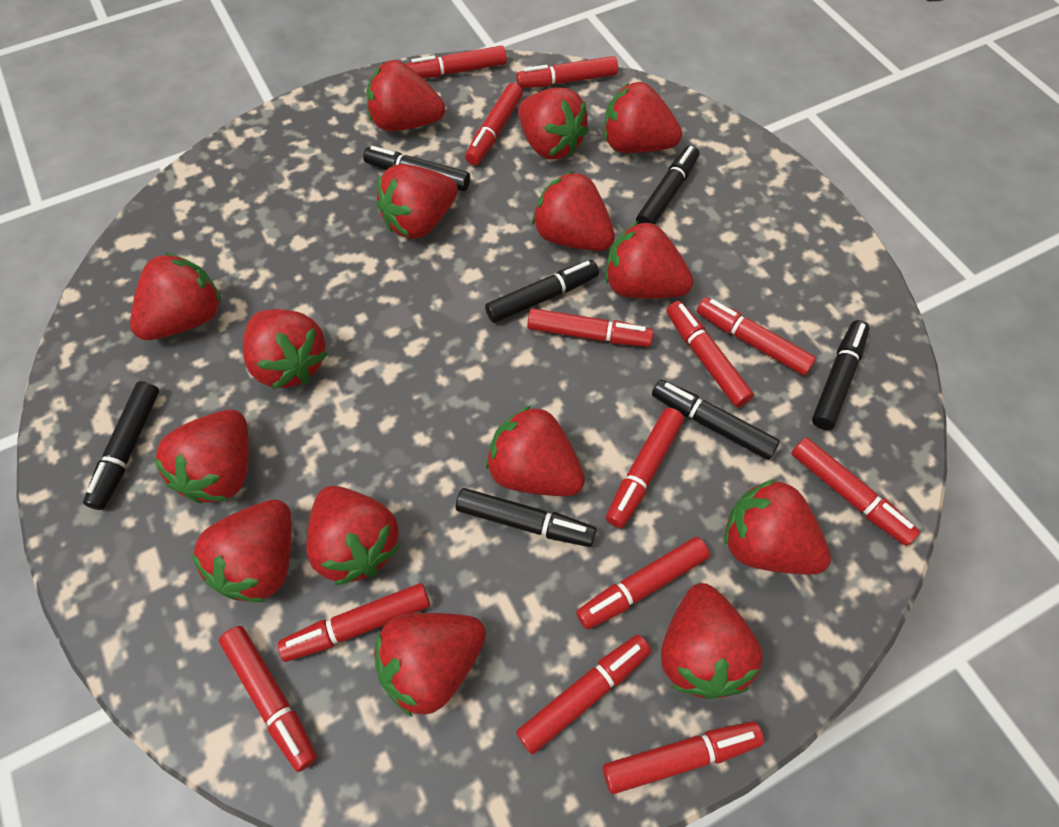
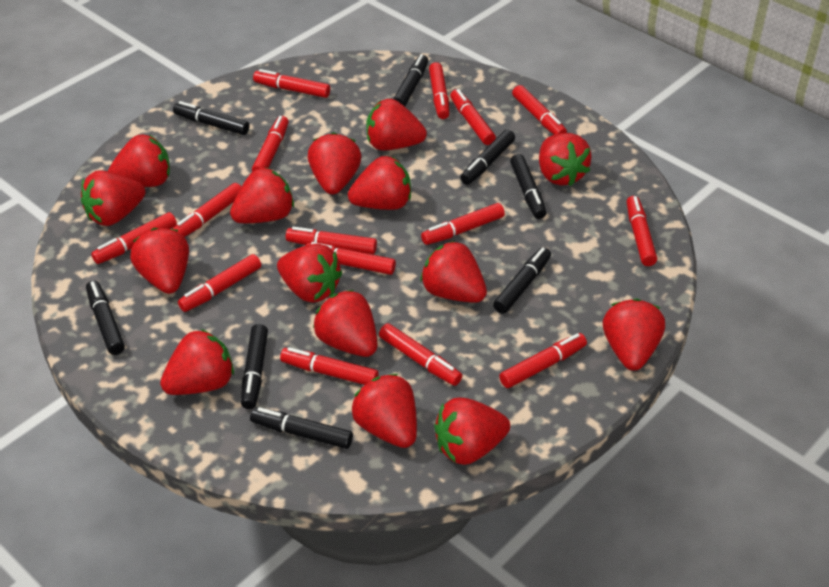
black marker: 7 -> 8
red marker: 13 -> 15

